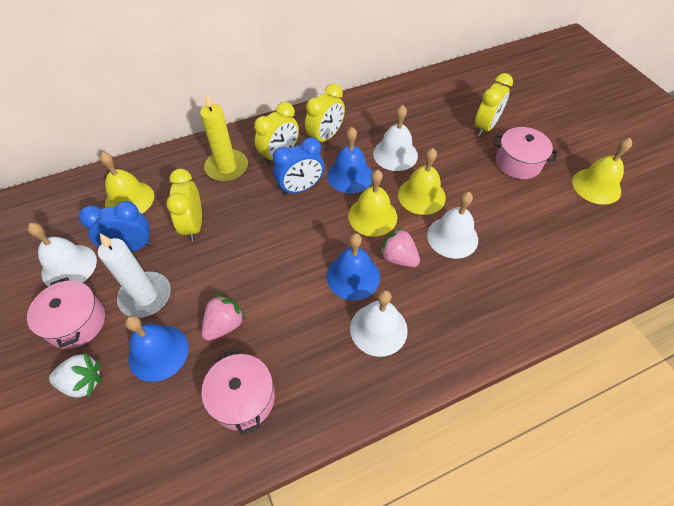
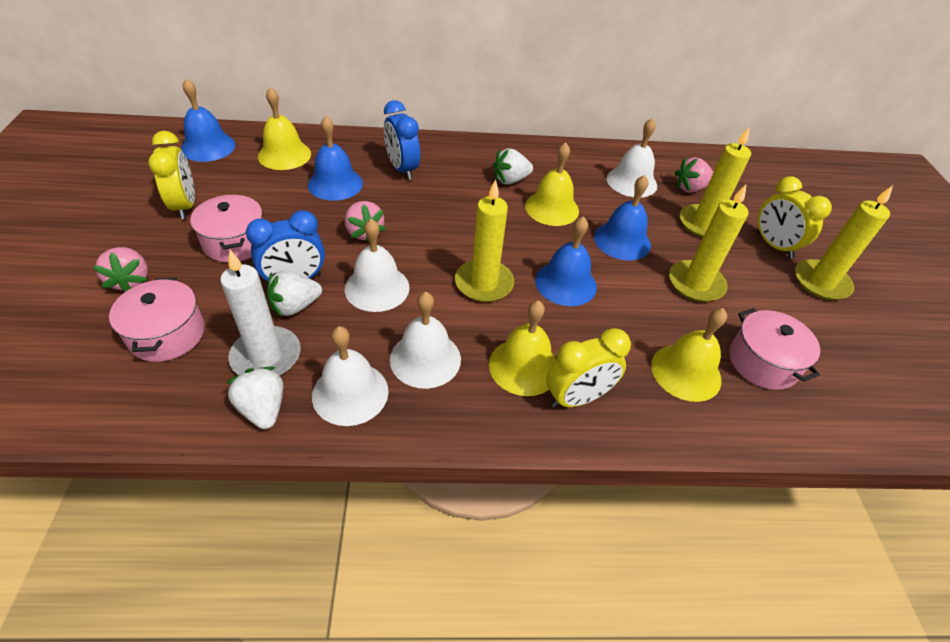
blue bell: 3 -> 4
pink strawberry: 2 -> 3
white strawberry: 1 -> 3
yellow candle: 1 -> 4
yellow clock: 4 -> 3

